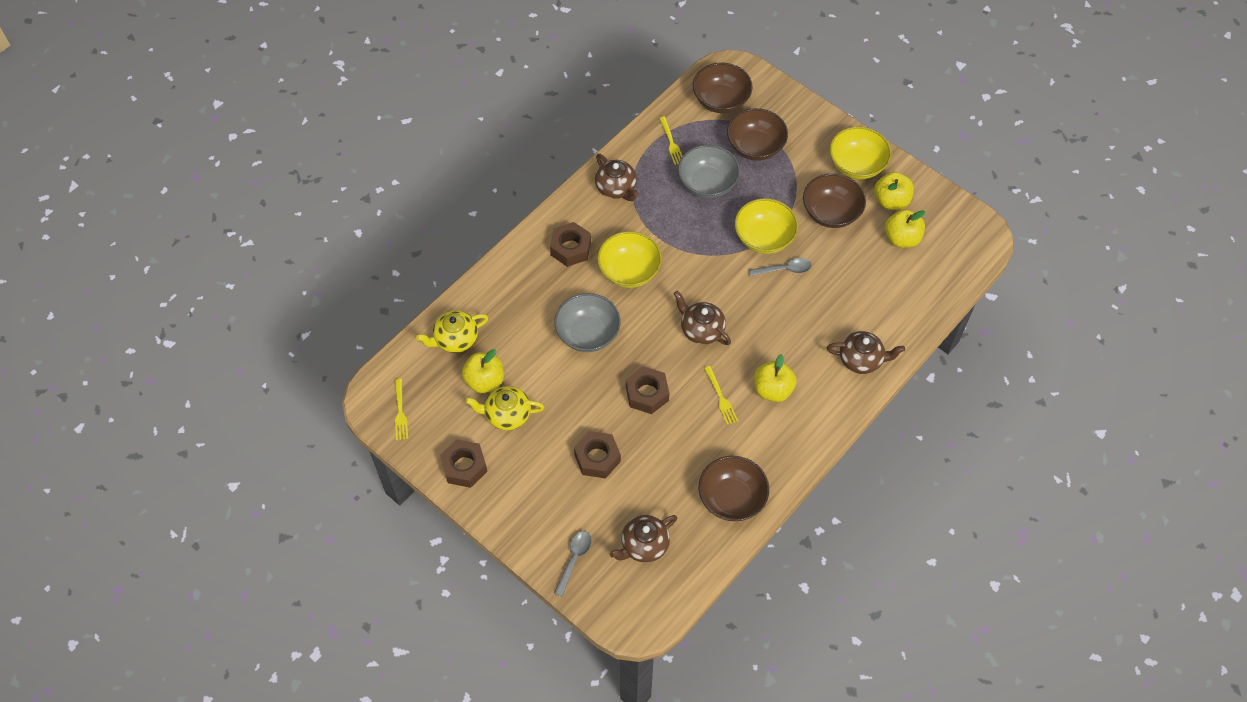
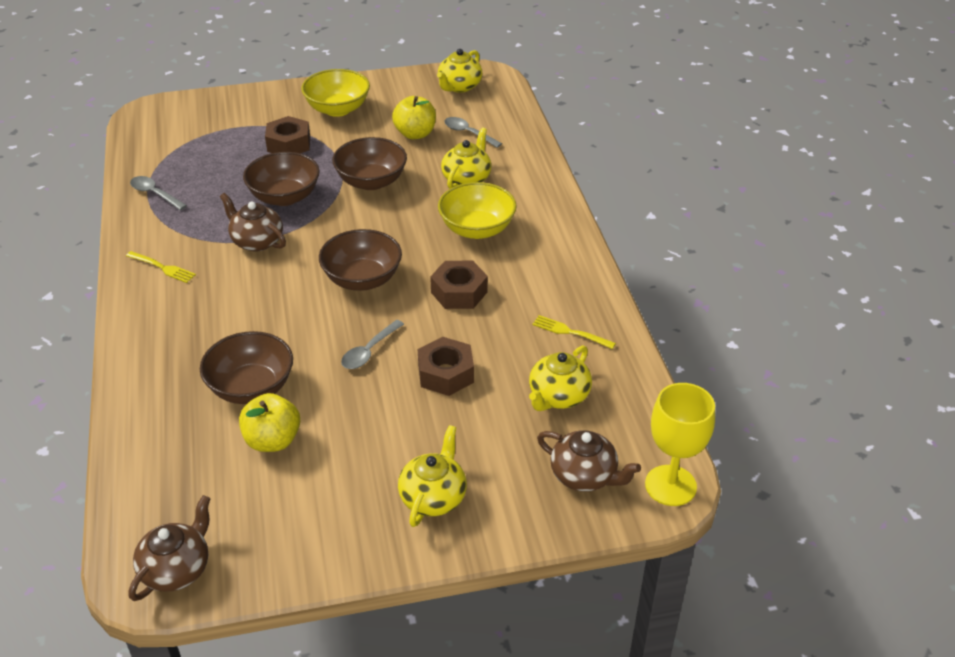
brown nut: 4 -> 3
brown teapot: 4 -> 3
grey bowl: 2 -> 0
grey spoon: 2 -> 3
yellow apple: 4 -> 2
yellow bowl: 3 -> 2
yellow fork: 3 -> 2
yellow goblet: 0 -> 1
yellow teapot: 2 -> 4

